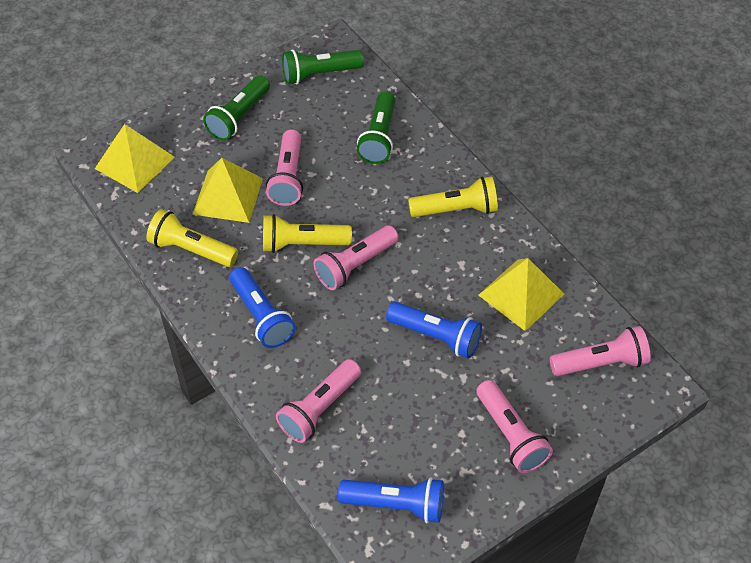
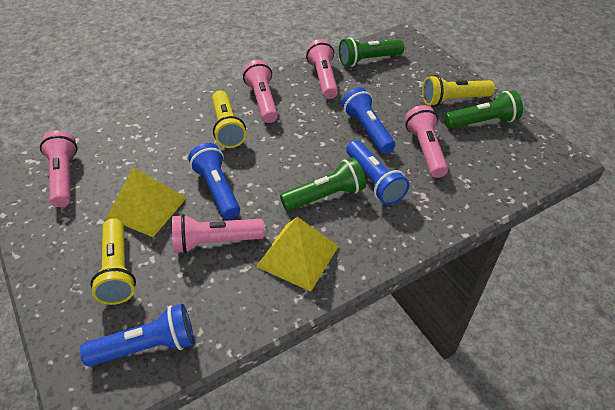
blue flashlight: 3 -> 4
yellow pyramid: 3 -> 2

